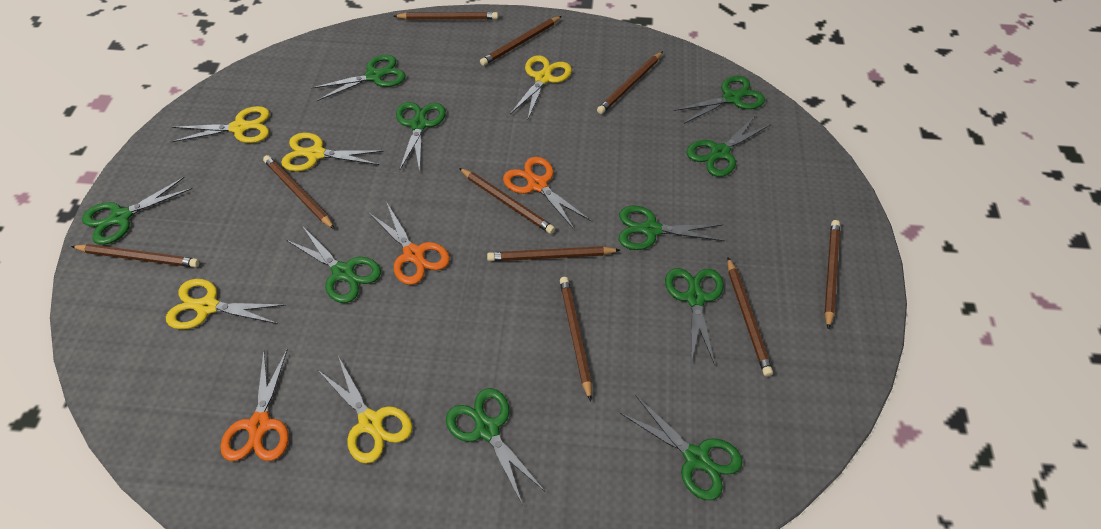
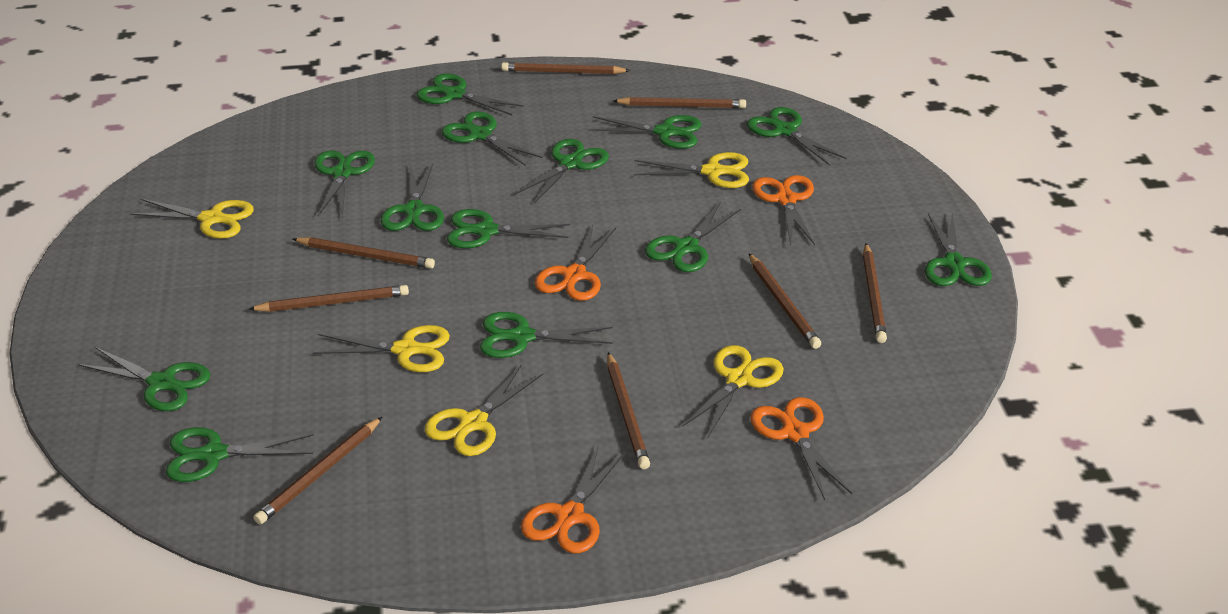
brown pencil: 10 -> 8
green scissors: 10 -> 13
orange scissors: 3 -> 4

